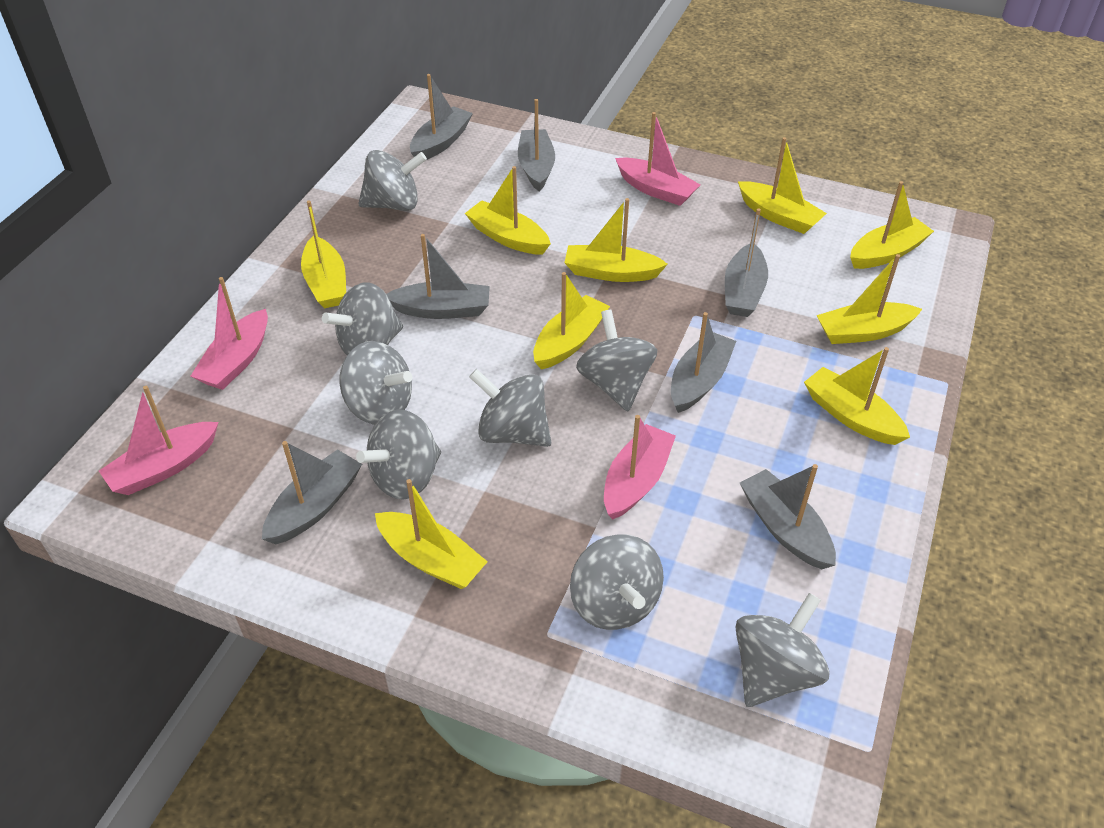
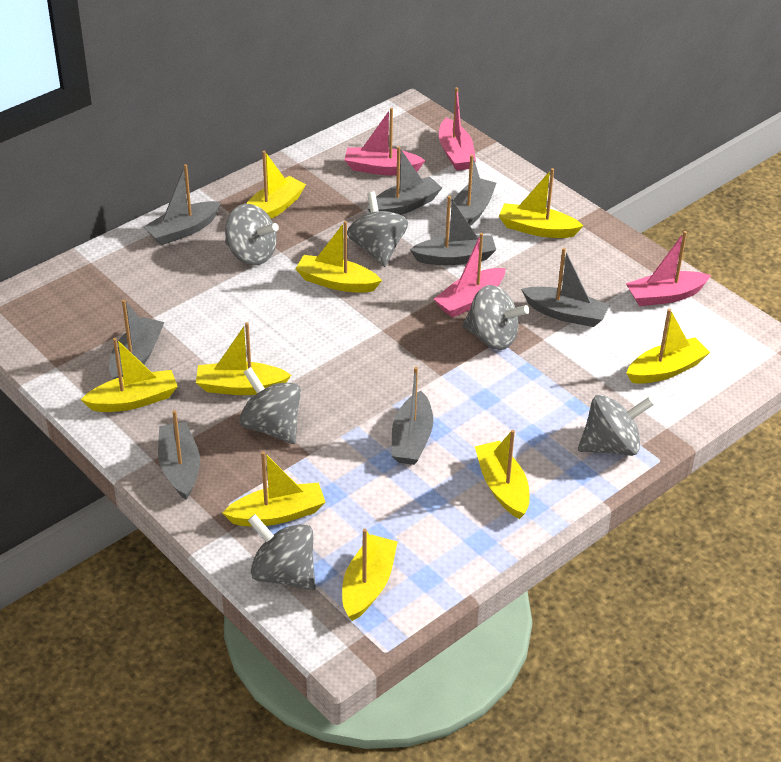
grey boat: 7 -> 8
grey spinning top: 8 -> 6

